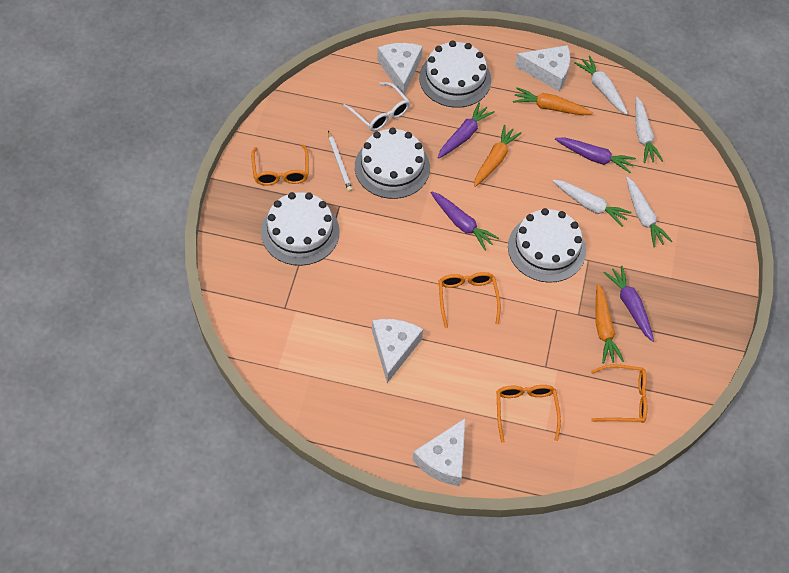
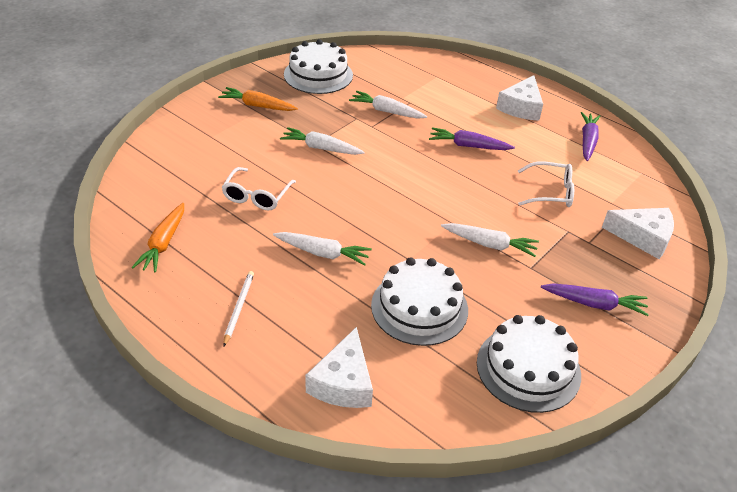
orange carrot: 3 -> 2
orange glasses: 4 -> 0
purple carrot: 4 -> 3
white cake: 4 -> 3
white cheese: 4 -> 3
white glasses: 1 -> 2

